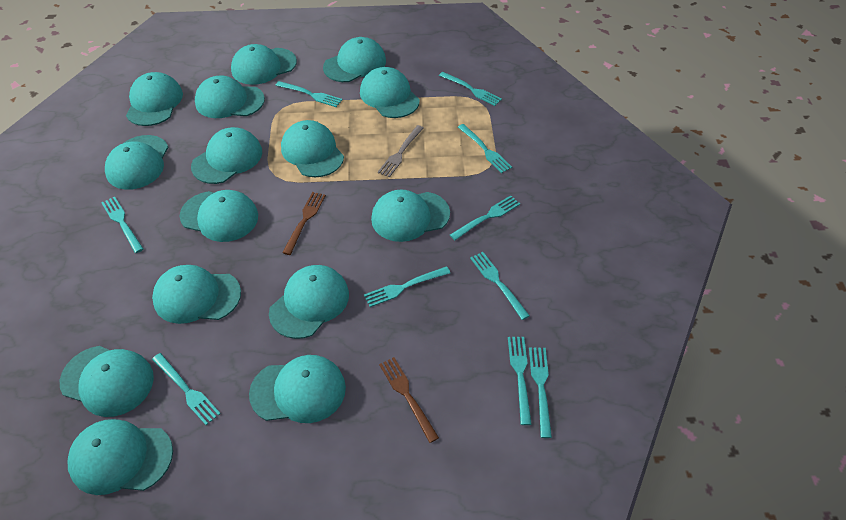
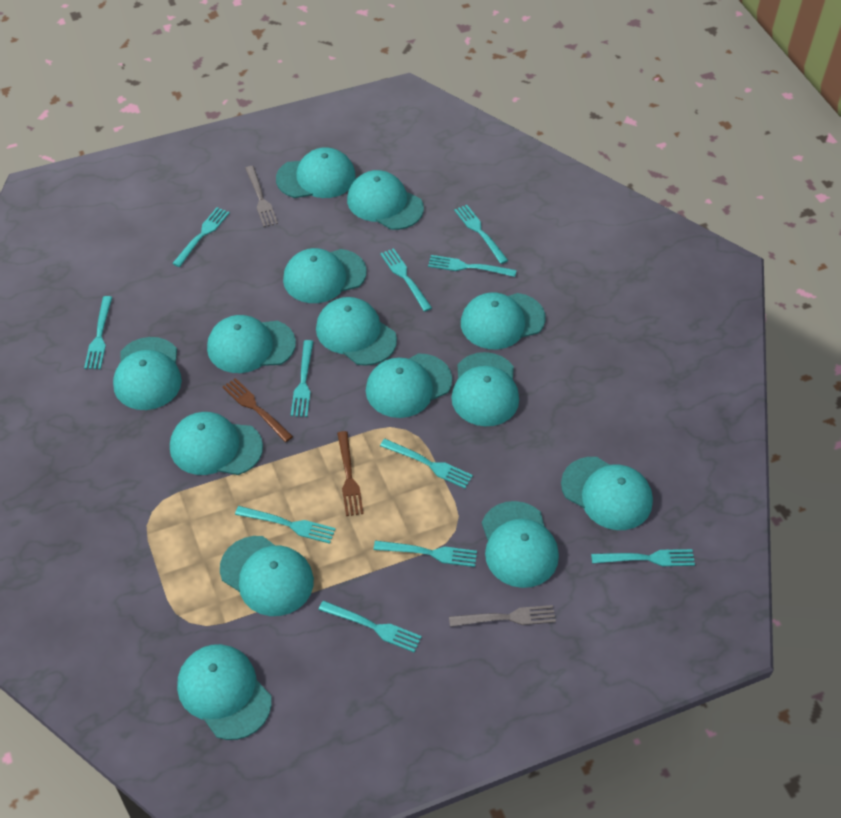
grey fork: 1 -> 2
turquoise cap: 15 -> 14
turquoise fork: 10 -> 11

